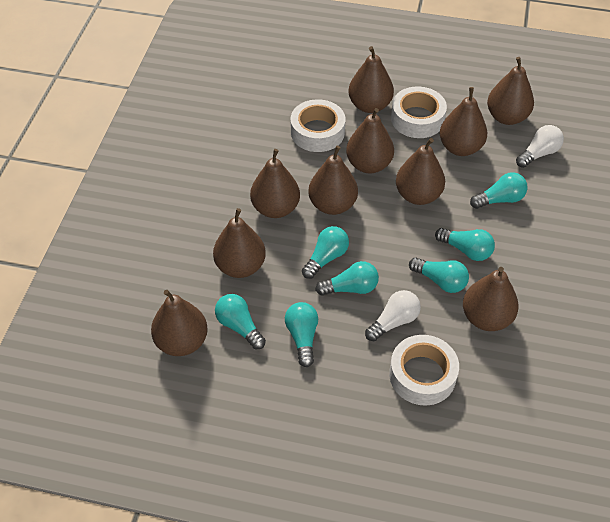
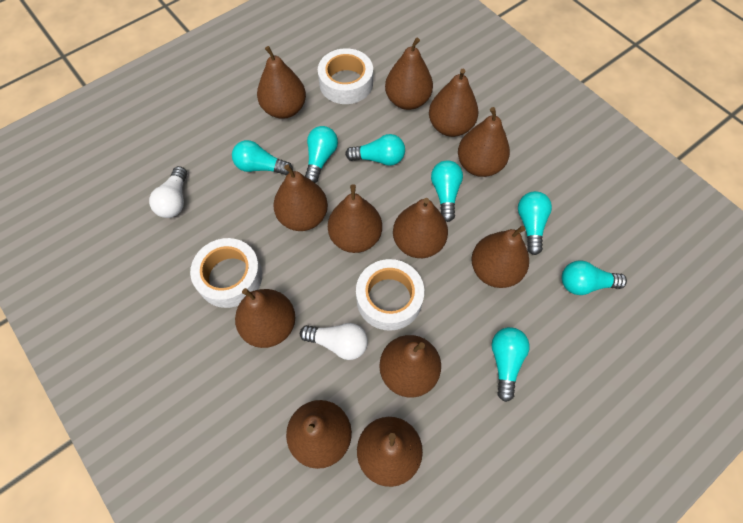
brown pear: 10 -> 12

